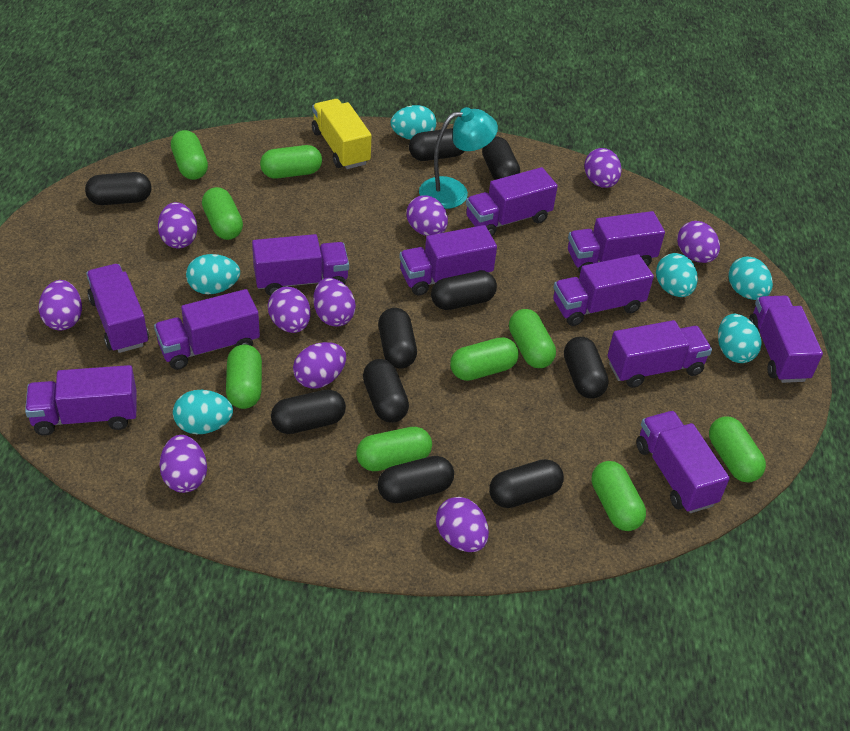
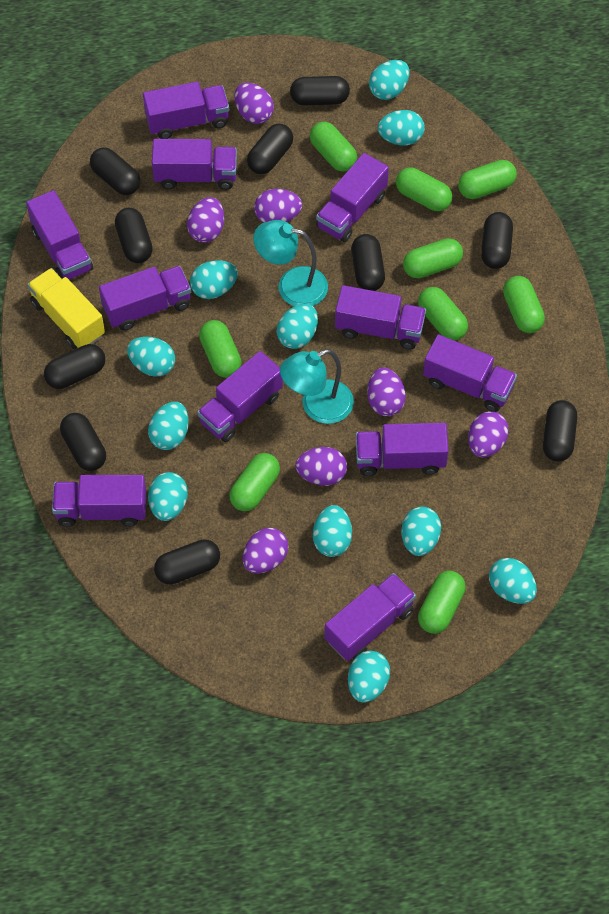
purple egg: 10 -> 7
turquoise egg: 6 -> 11
turquoise lamp: 1 -> 2

